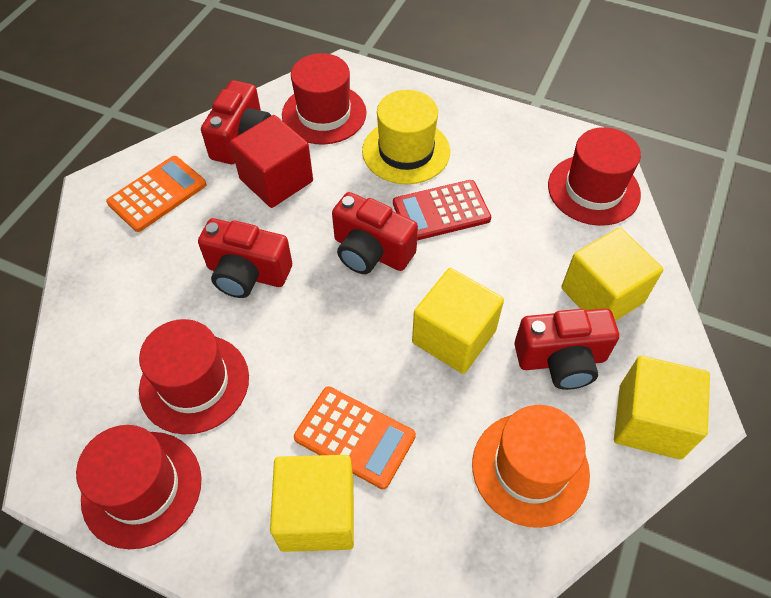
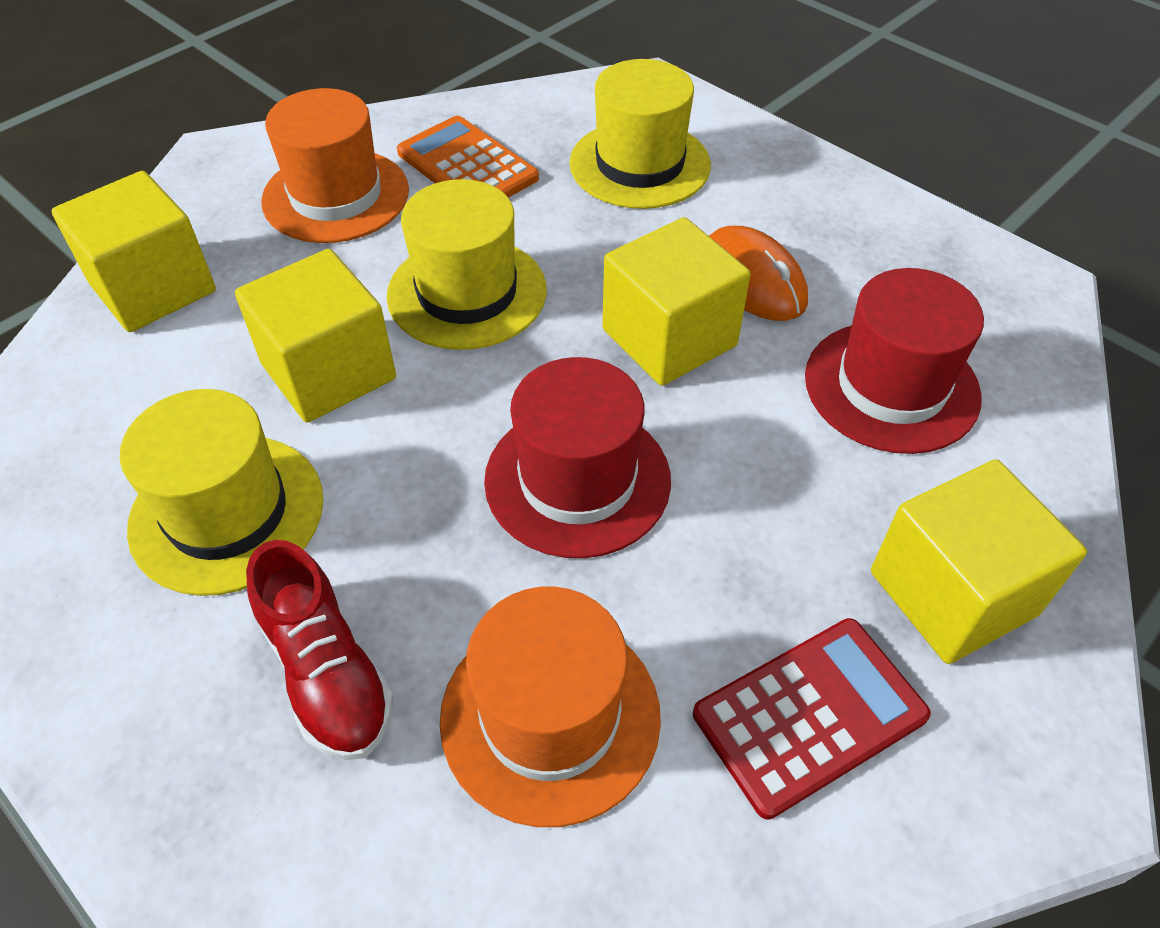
orange calculator: 2 -> 1
orange hat: 1 -> 2
orange mouse: 0 -> 1
red camera: 4 -> 0
red cube: 1 -> 0
red hat: 4 -> 2
red shoe: 0 -> 1
yellow hat: 1 -> 3

